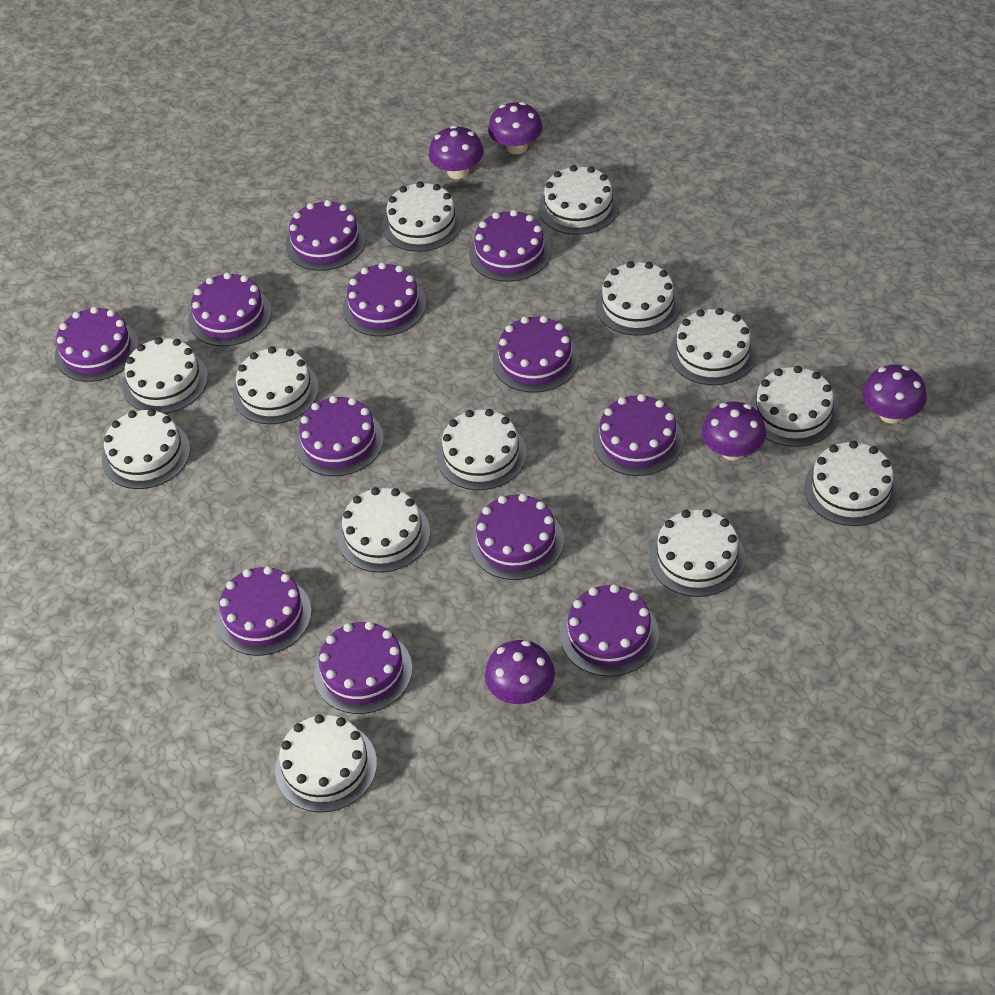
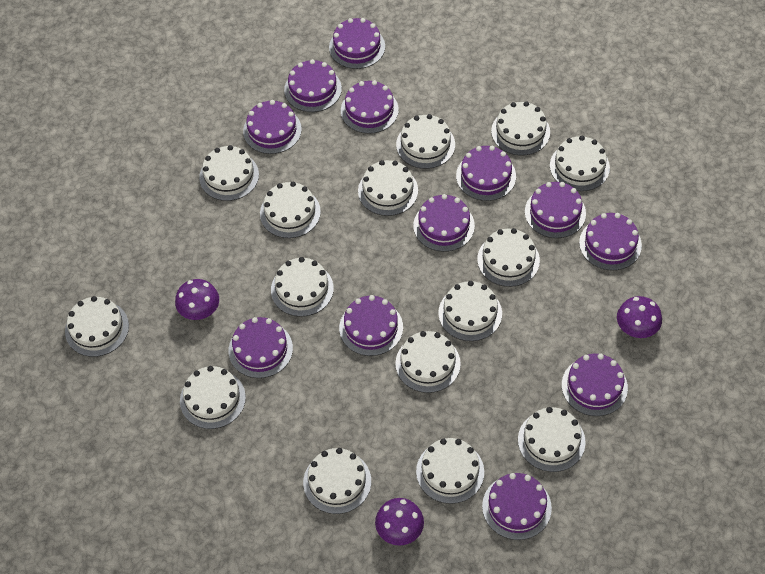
purple mushroom: 5 -> 3
white cake: 13 -> 15

